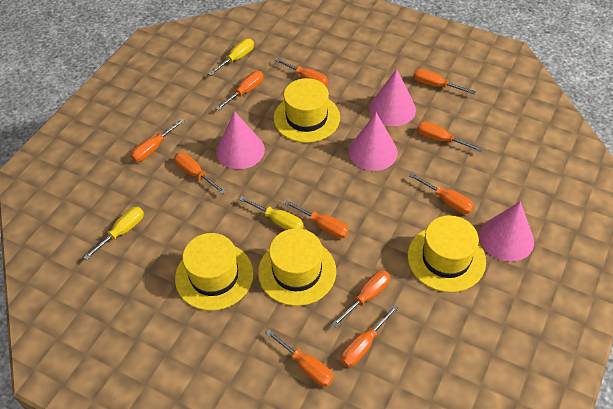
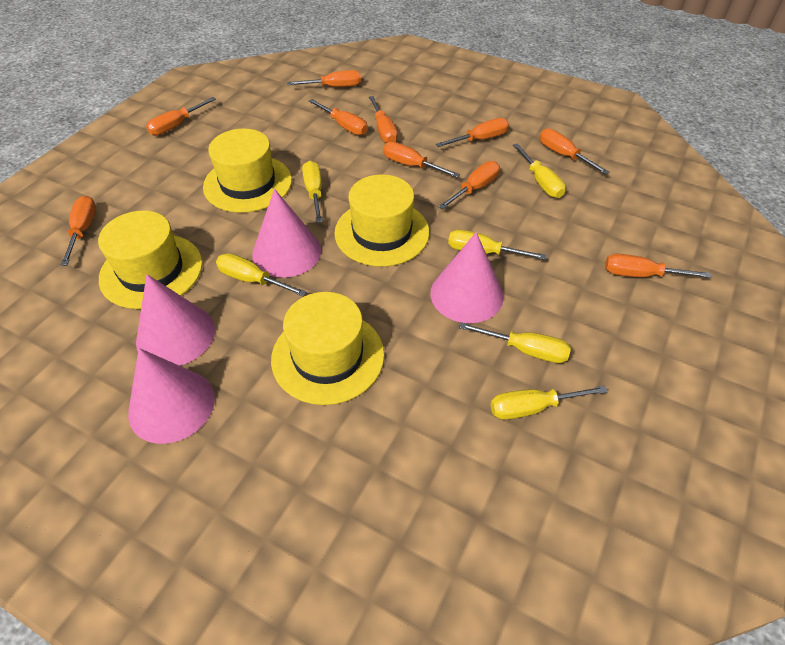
orange screwdriver: 11 -> 10
yellow screwdriver: 3 -> 6

